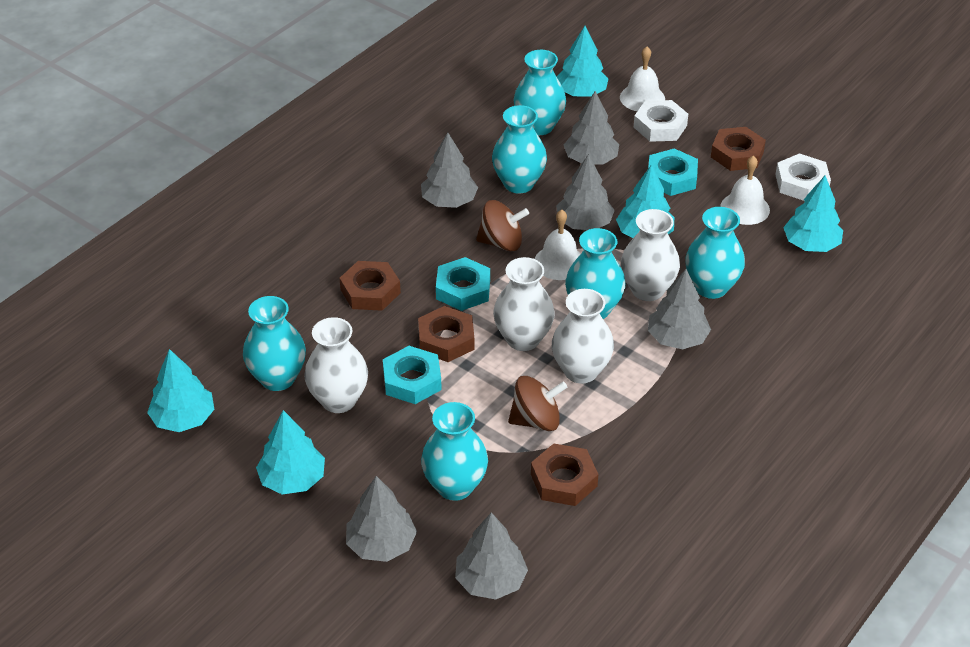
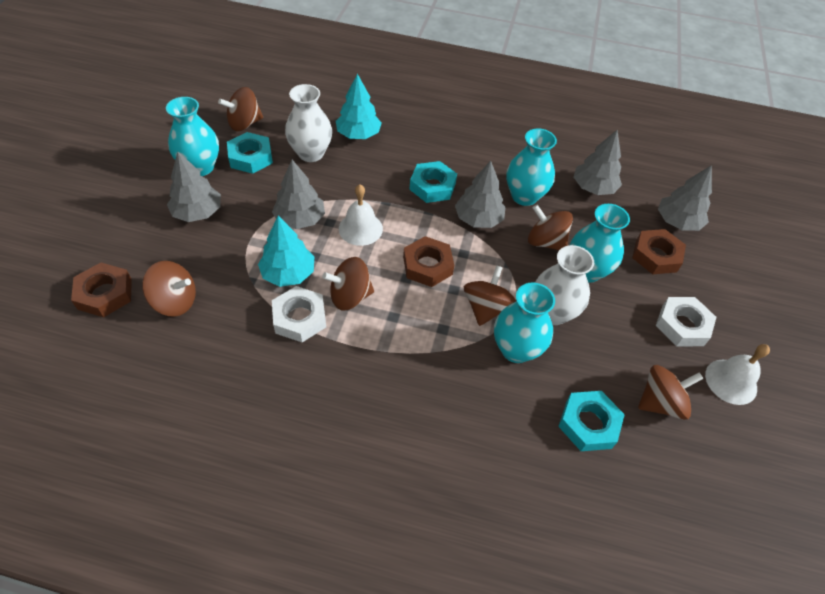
brown nut: 4 -> 3
brown spinning top: 2 -> 6
grey tree: 6 -> 5
turquoise tree: 5 -> 2
turquoise vase: 6 -> 4
white bell: 3 -> 2
white vase: 4 -> 2

